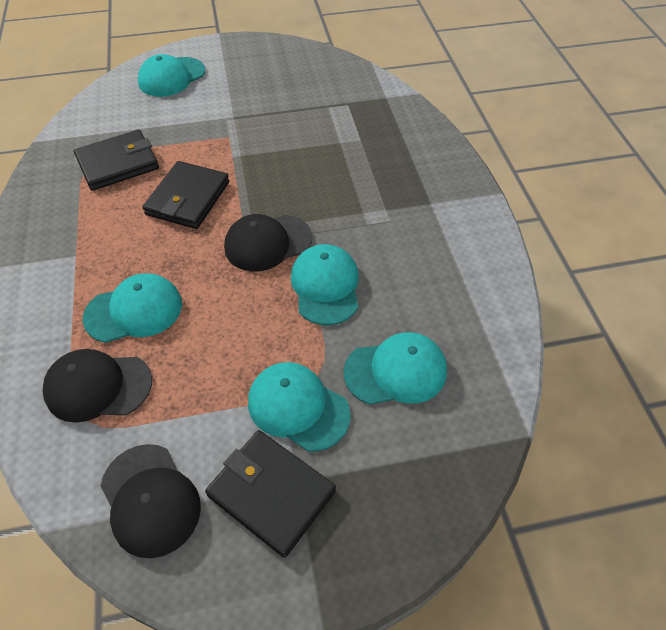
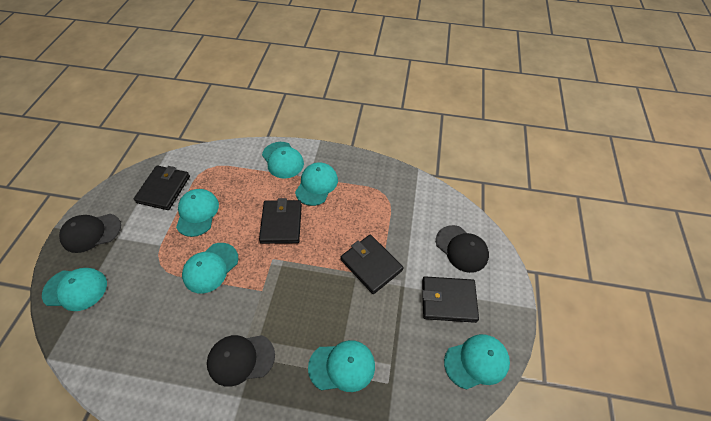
black wallet: 3 -> 4
turquoise cap: 5 -> 7

